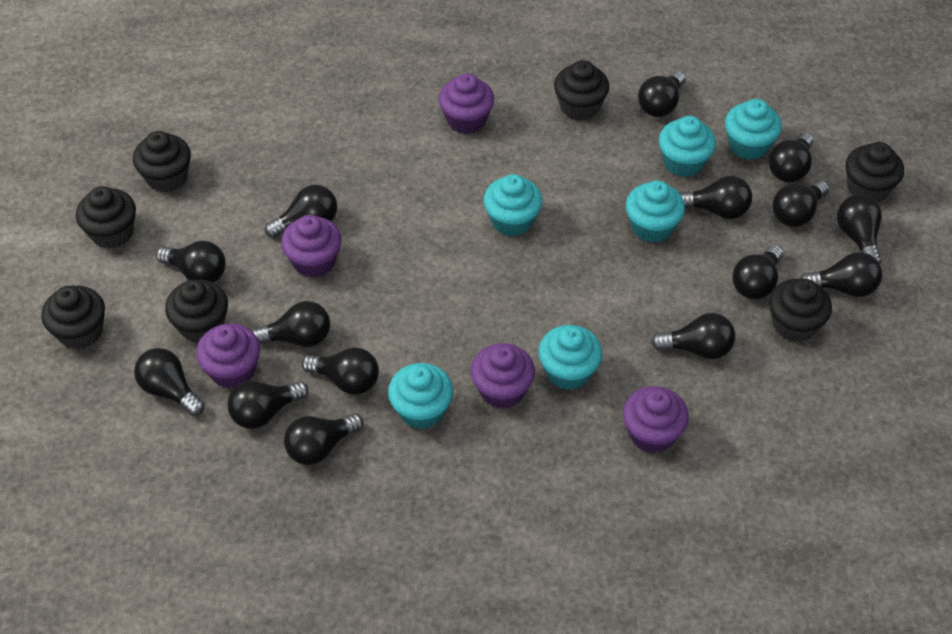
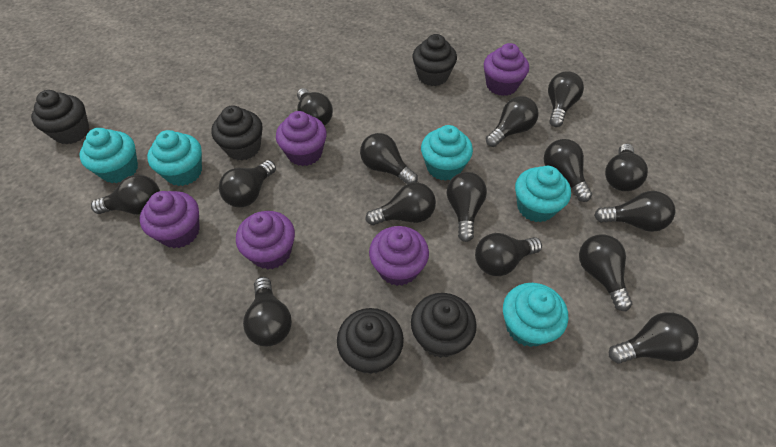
black cupcake: 7 -> 5
turquoise cupcake: 6 -> 5

